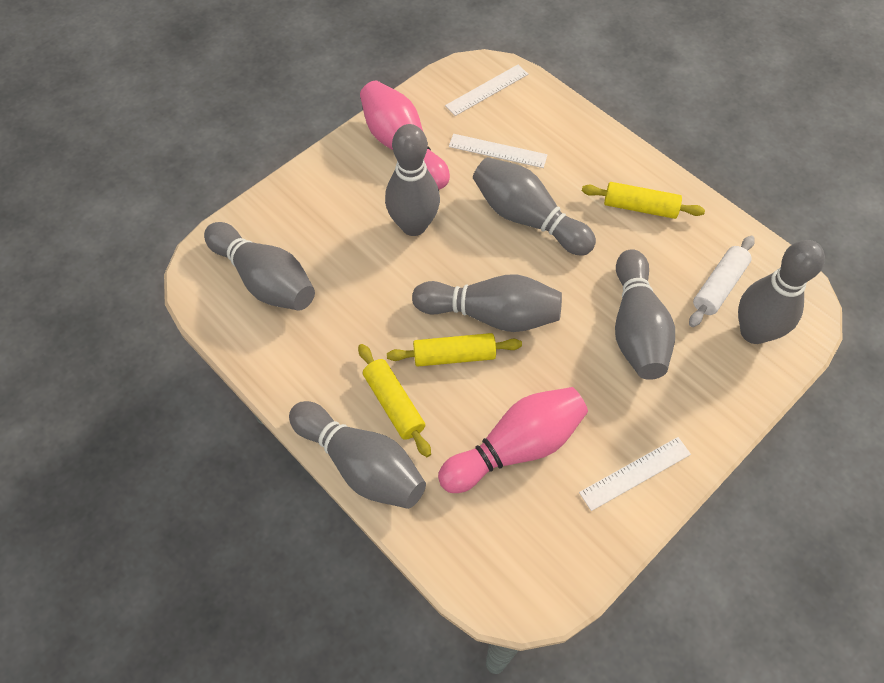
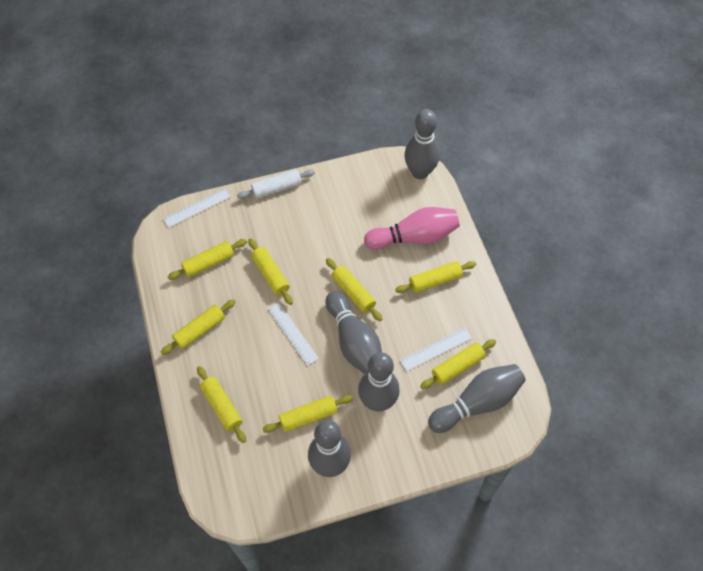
grey bowling pin: 7 -> 5
pink bowling pin: 2 -> 1
yellow rolling pin: 3 -> 8

